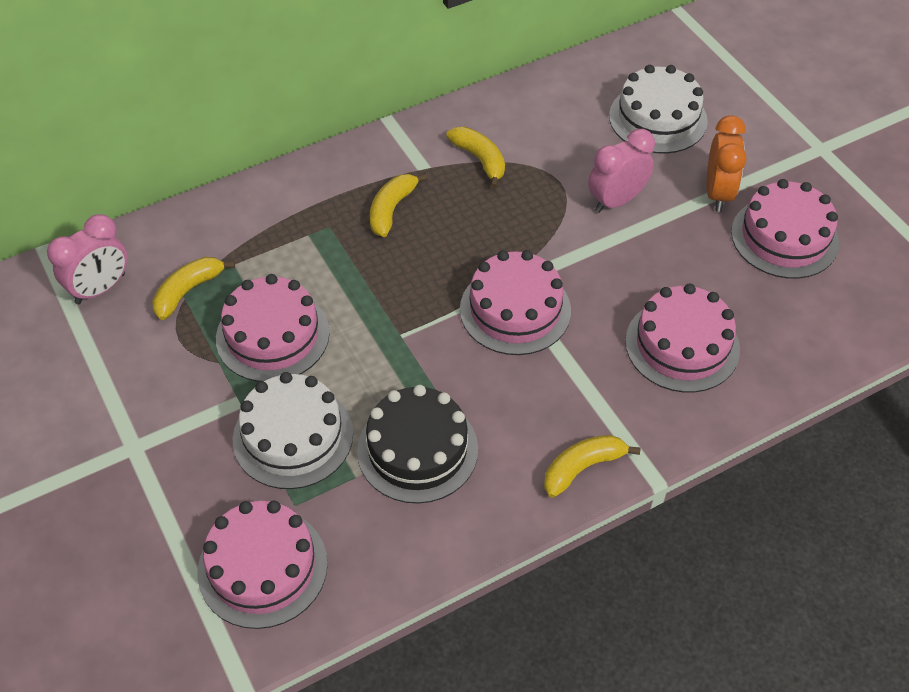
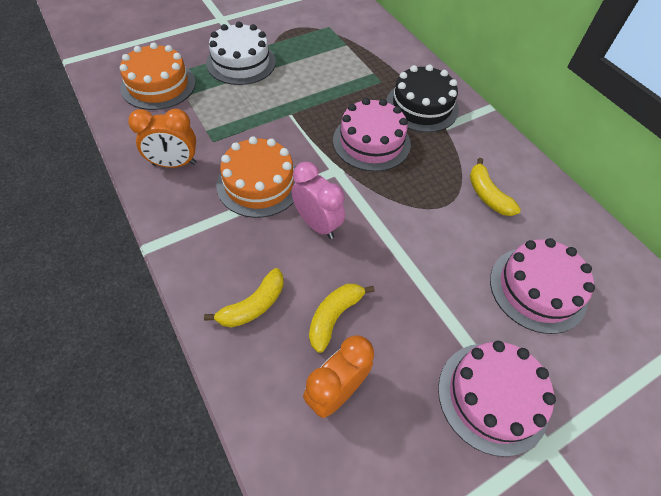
orange cake: 0 -> 2
orange clock: 1 -> 2
pink cake: 5 -> 3
pink clock: 2 -> 1
white cake: 2 -> 1
yellow banana: 4 -> 3

